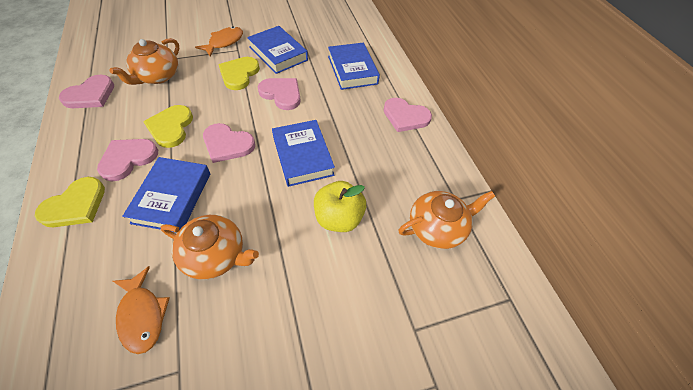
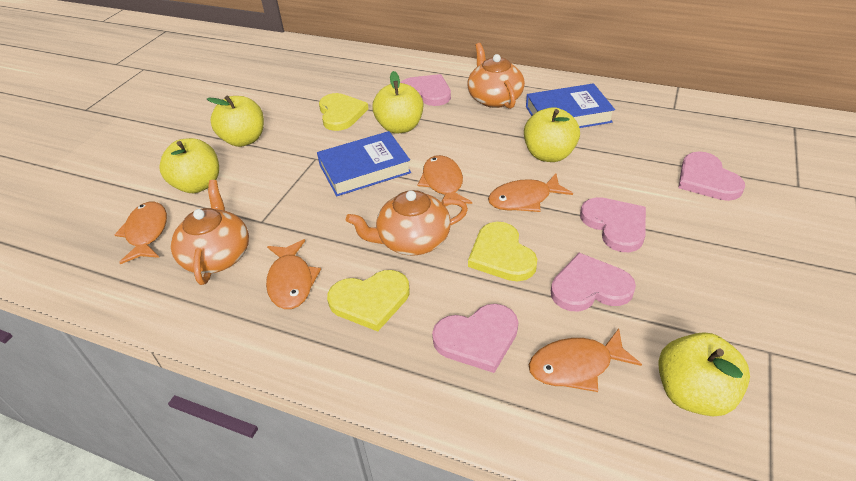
blue book: 4 -> 2
orange fish: 2 -> 5
yellow apple: 1 -> 5

